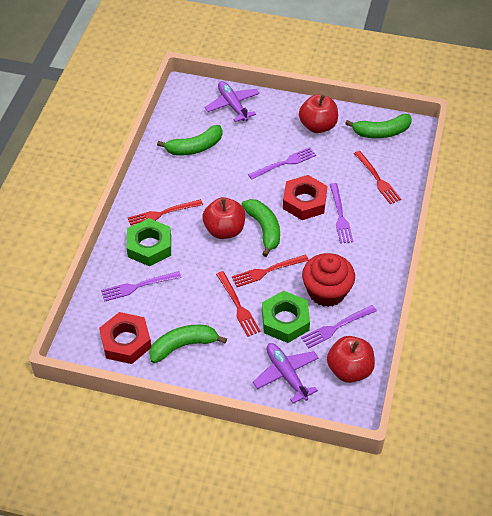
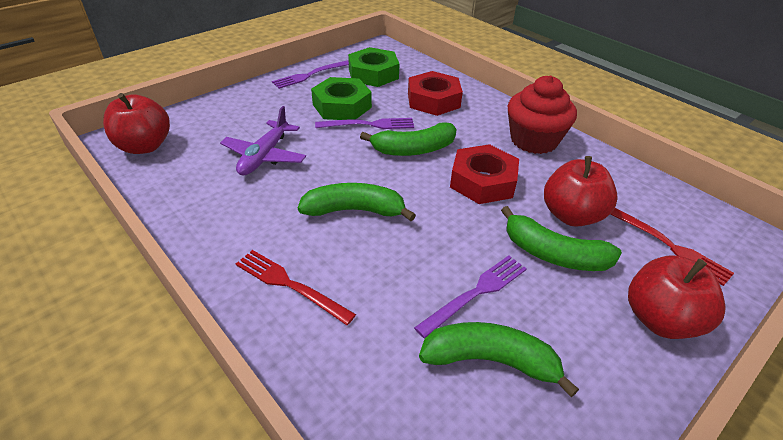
purple fork: 4 -> 3
purple plane: 2 -> 1
red fork: 4 -> 2

